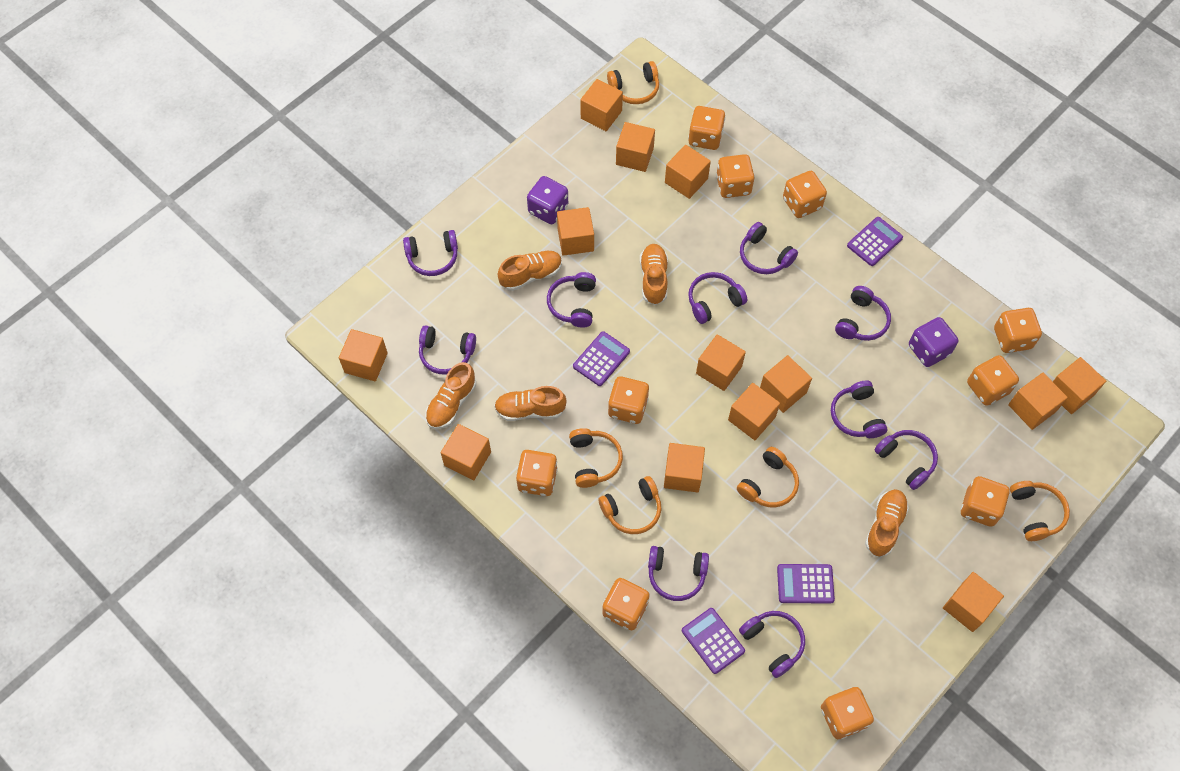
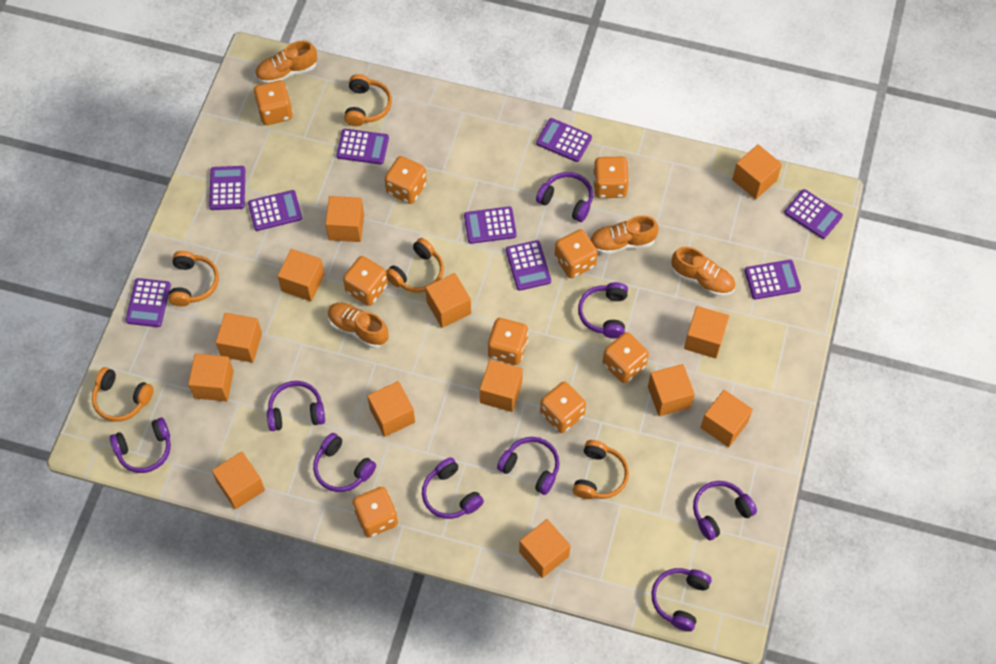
orange dice: 10 -> 9
orange shoe: 5 -> 4
purple calculator: 4 -> 9
purple dice: 2 -> 0
purple headphones: 10 -> 9

